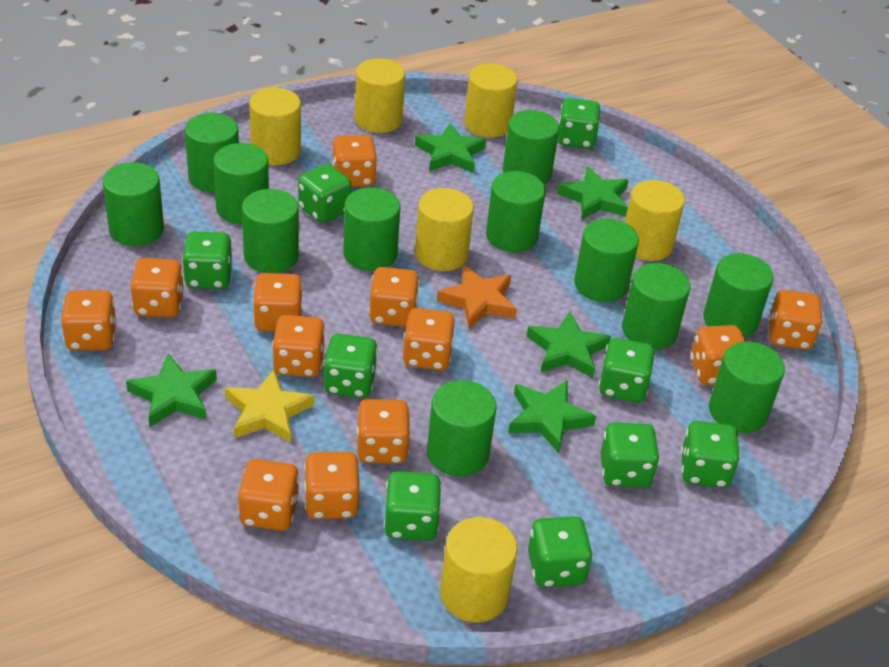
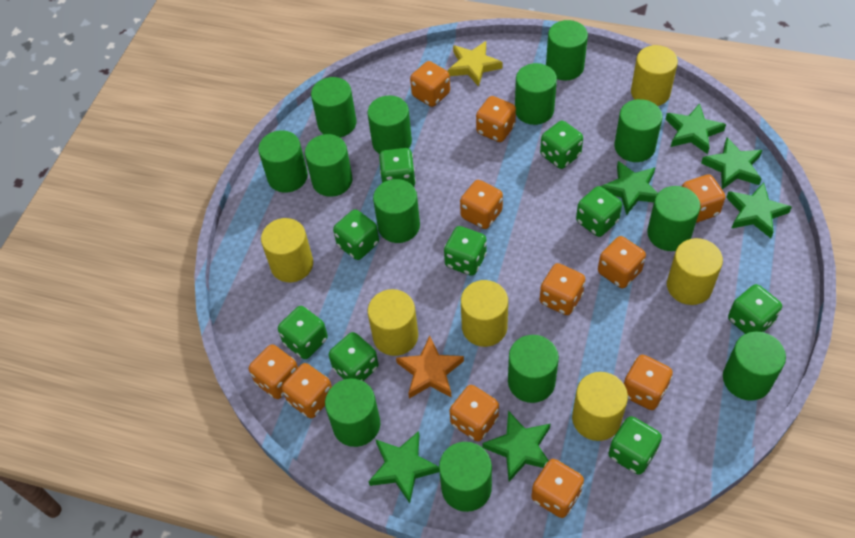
green cylinder: 12 -> 13
green star: 5 -> 6
orange dice: 12 -> 11

